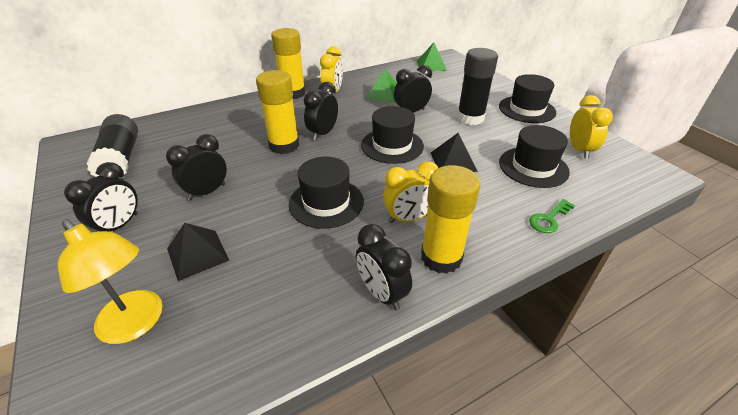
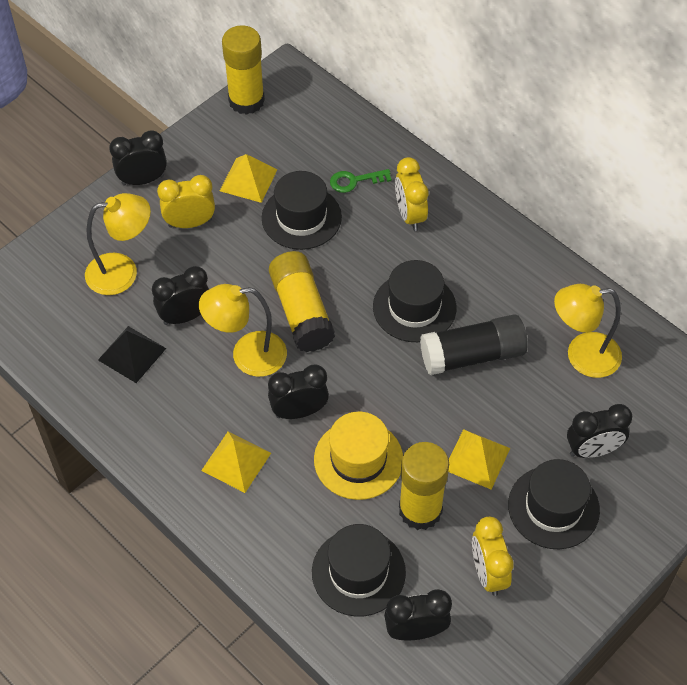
black glue stick: 2 -> 1
black pyramid: 2 -> 1
green pyramid: 2 -> 0
yellow hat: 0 -> 1
yellow lamp: 1 -> 3
yellow pyramid: 0 -> 3

